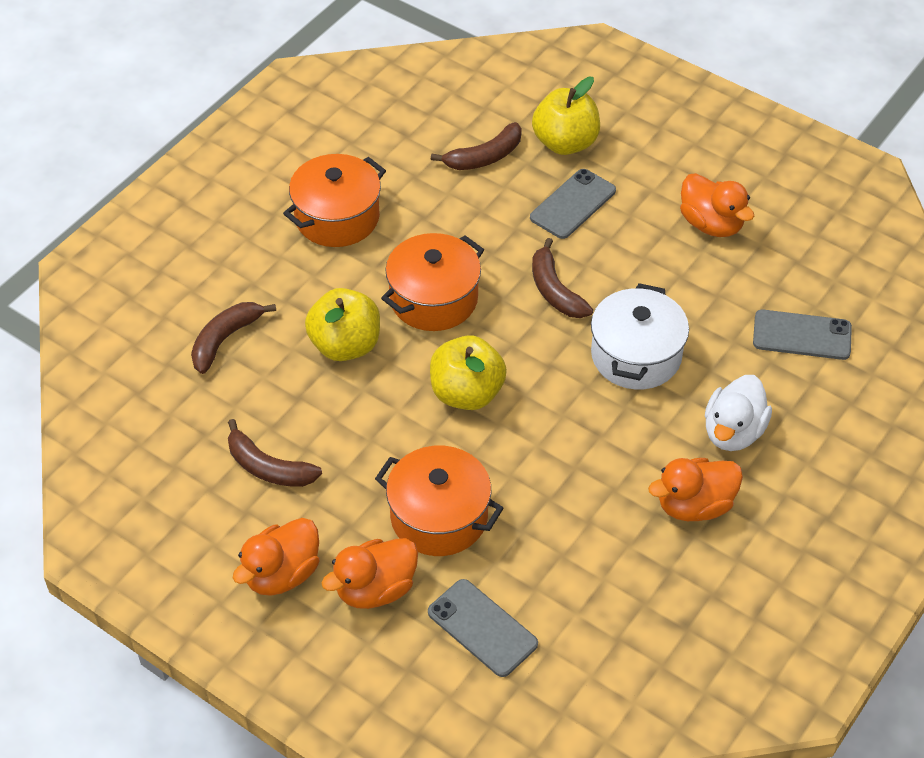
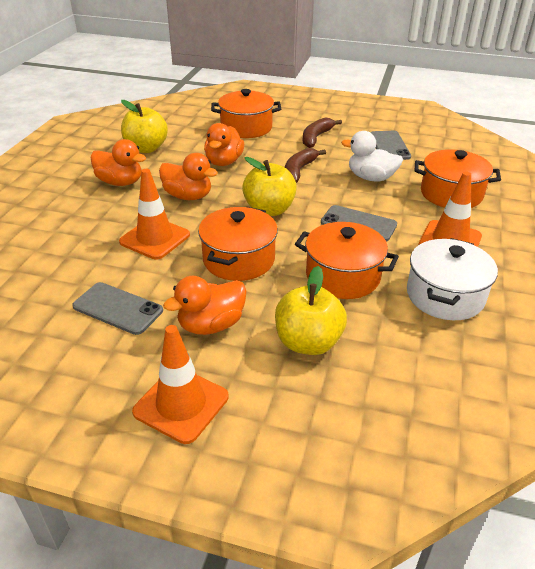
brown banana: 4 -> 2
orange pot: 3 -> 4
orange traffic cone: 0 -> 3

